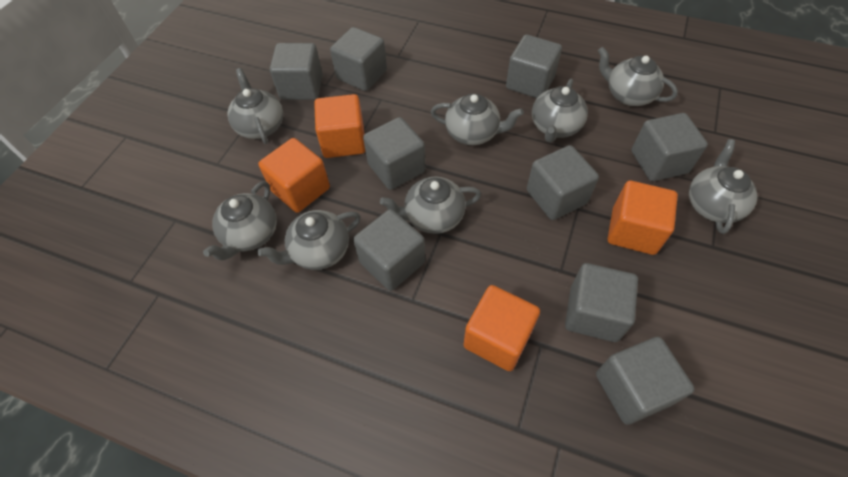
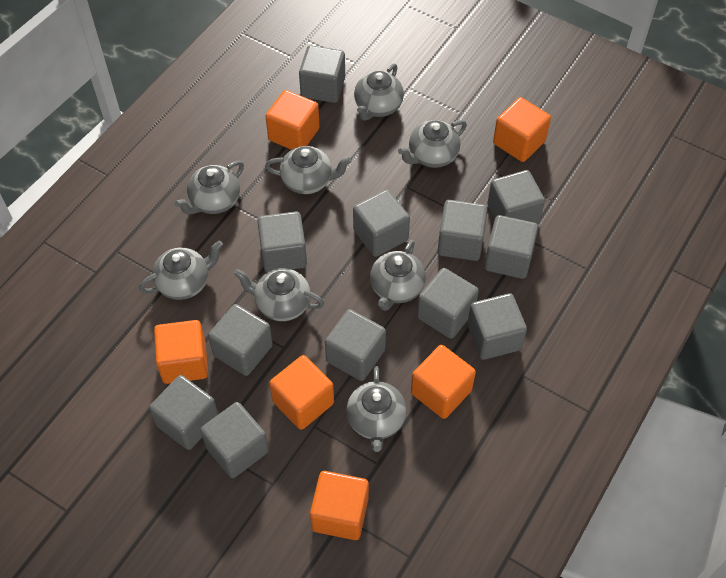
grey cube: 9 -> 12
orange cube: 4 -> 6

